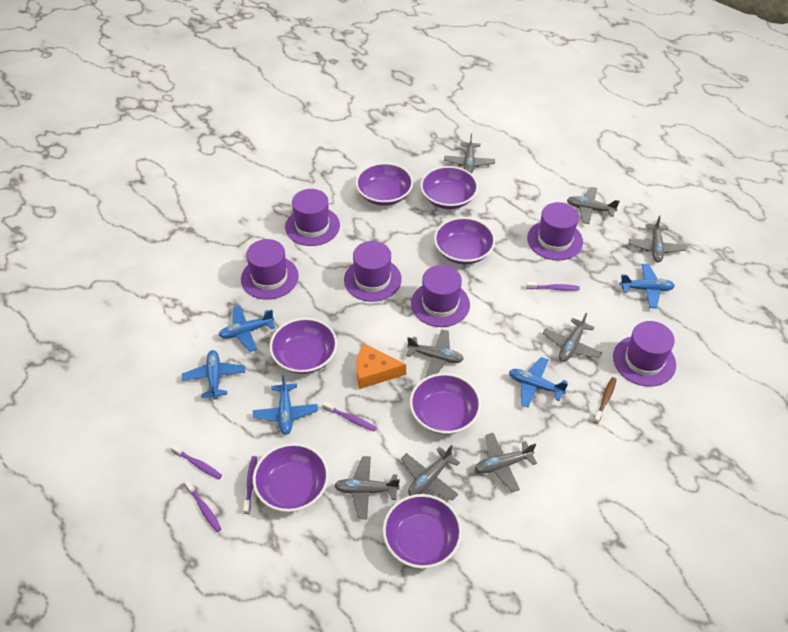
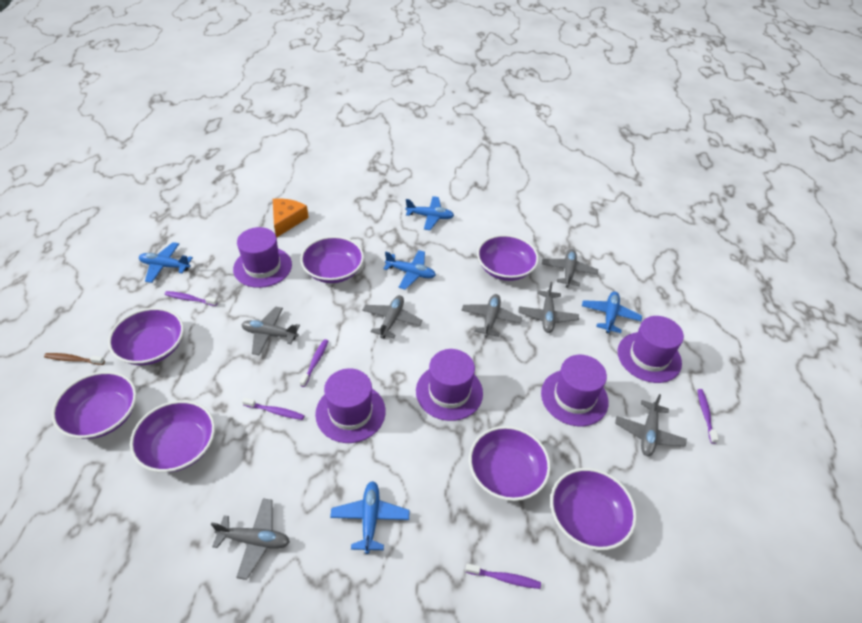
grey plane: 8 -> 7
purple hat: 6 -> 5

